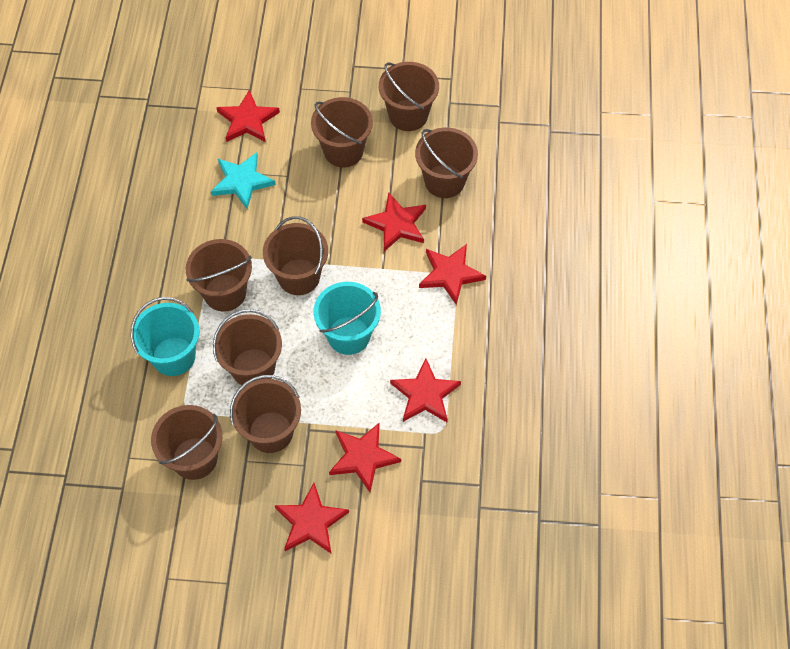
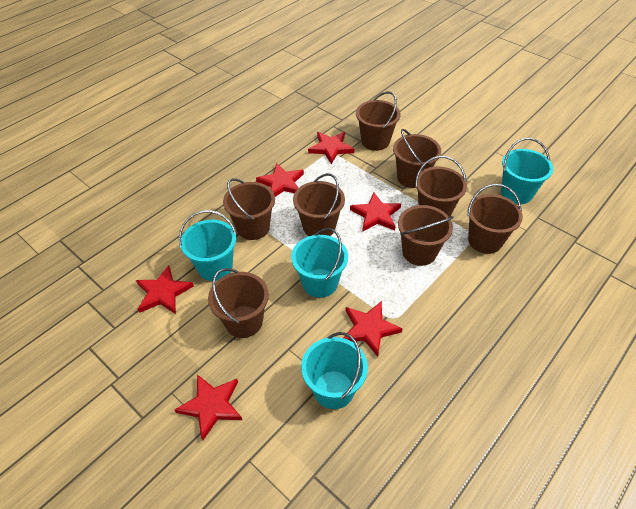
turquoise bucket: 2 -> 4
turquoise star: 1 -> 0

